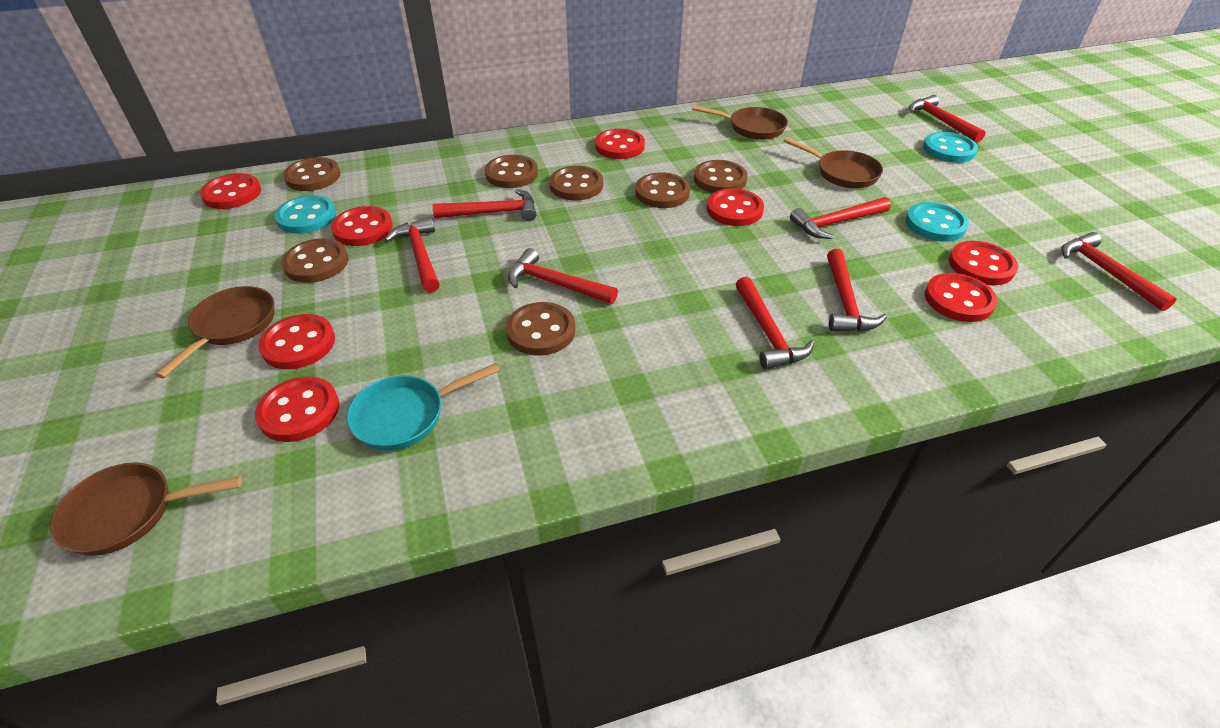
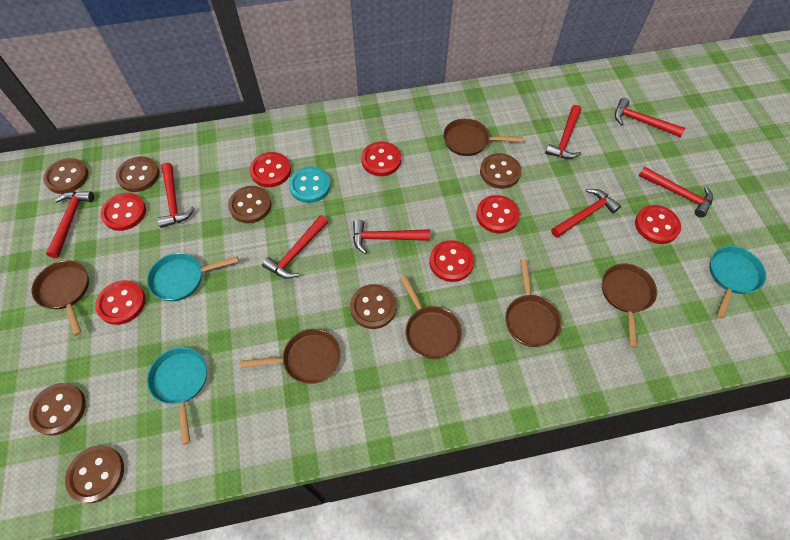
brown pan: 4 -> 6
red button: 8 -> 7
turquoise button: 3 -> 1
turquoise pan: 1 -> 3

